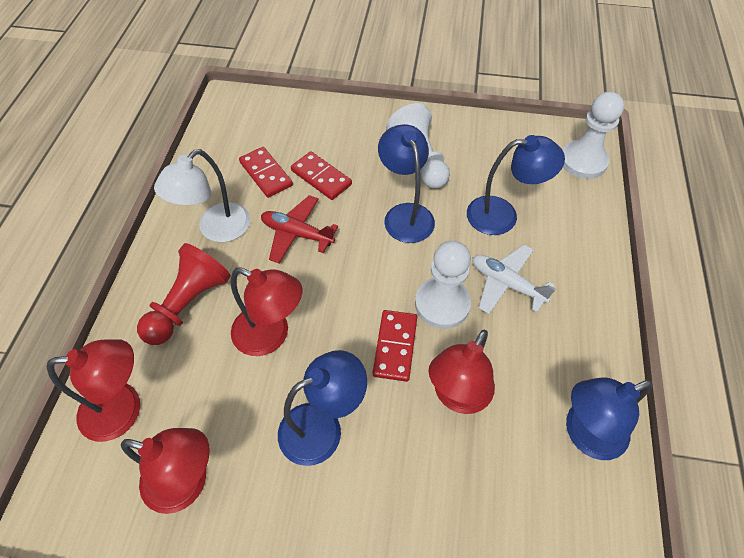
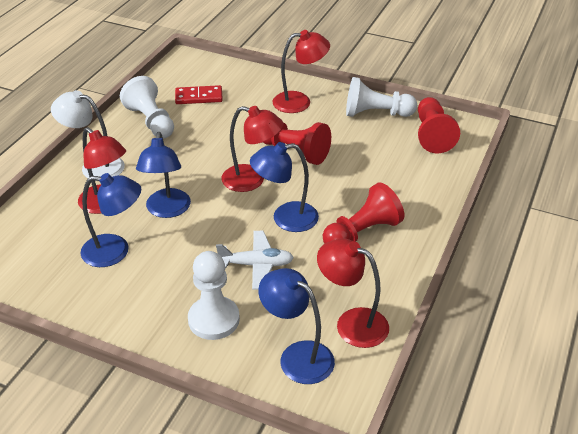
red domino: 3 -> 1
red pawn: 1 -> 3
red plane: 1 -> 0

